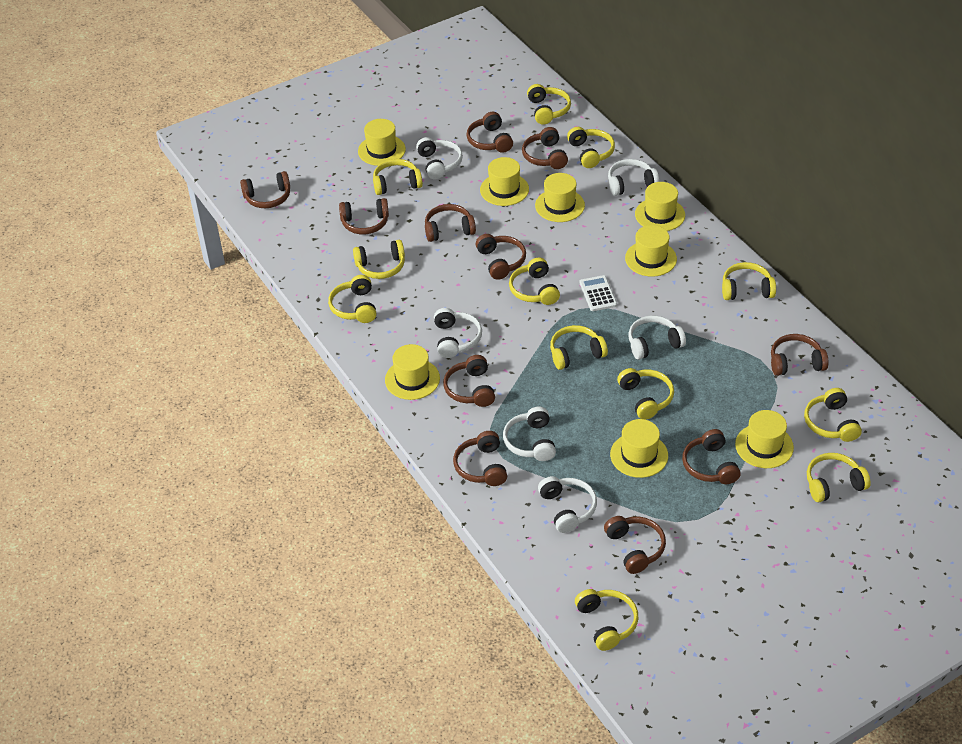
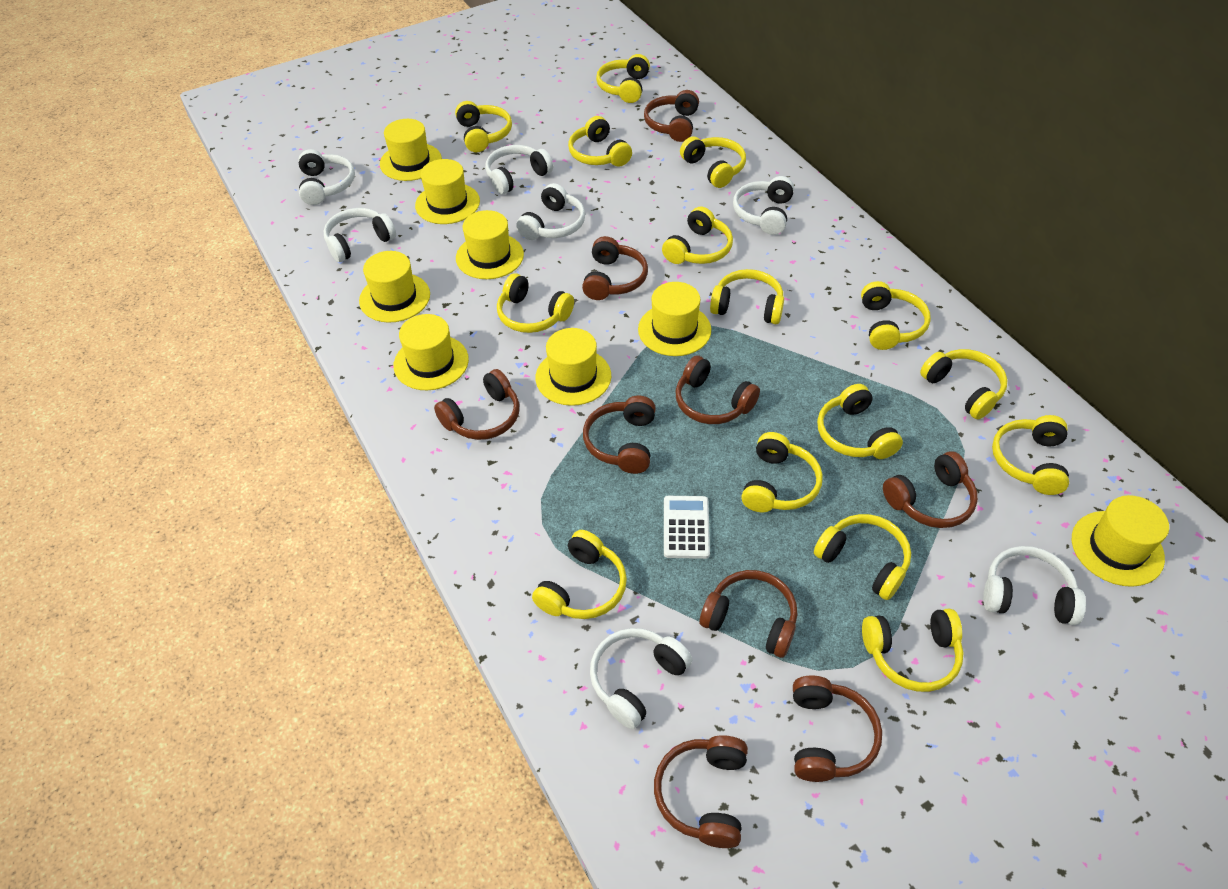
brown headphones: 11 -> 9
white headphones: 6 -> 7
yellow headphones: 12 -> 15

